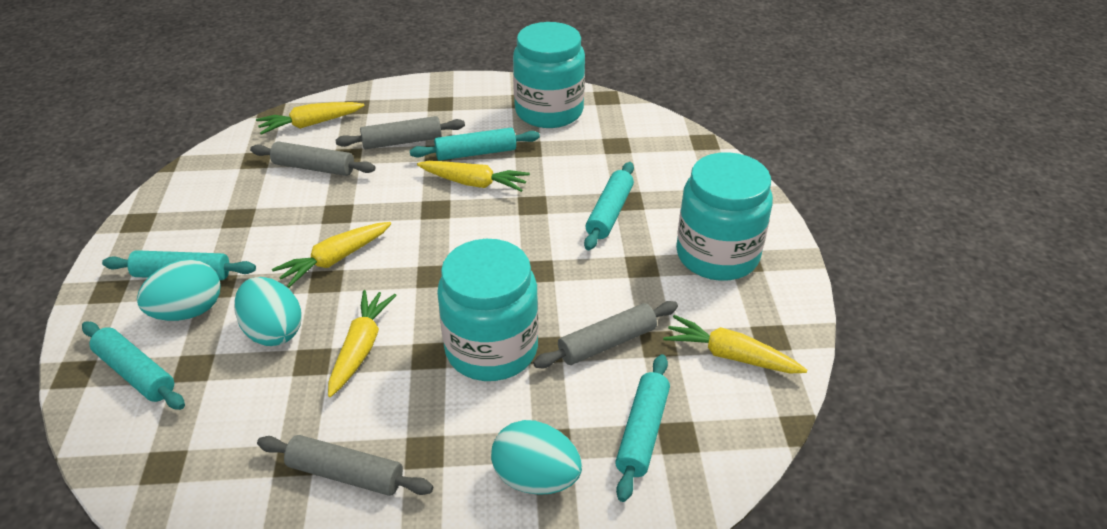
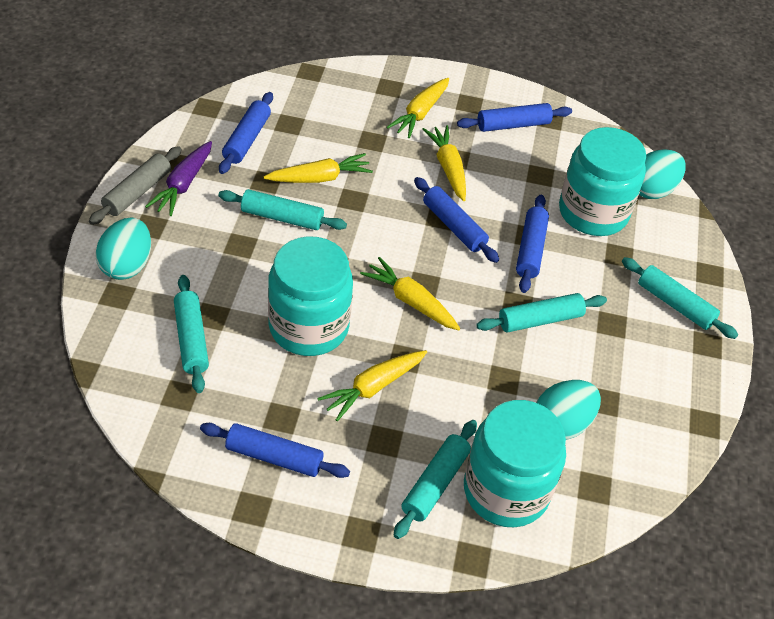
blue rolling pin: 0 -> 5
grey rolling pin: 4 -> 1
purple carrot: 0 -> 1

